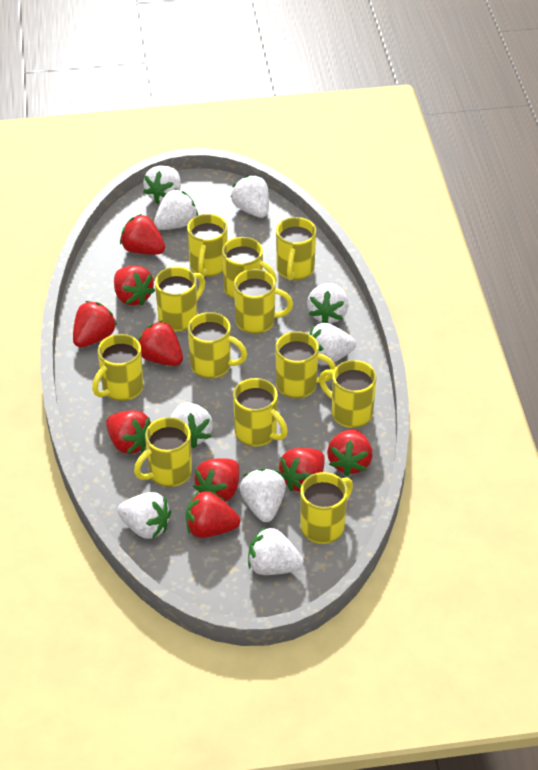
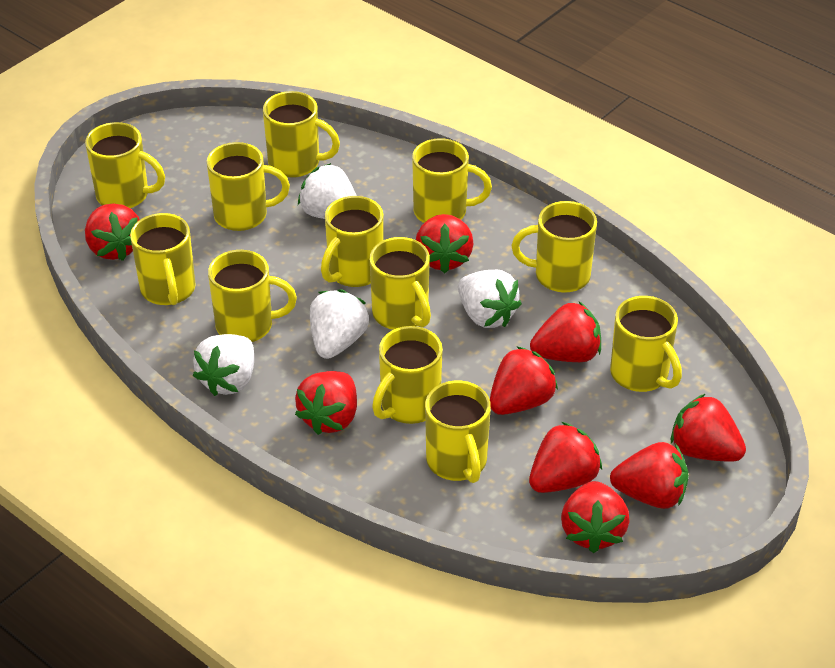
white strawberry: 9 -> 4

